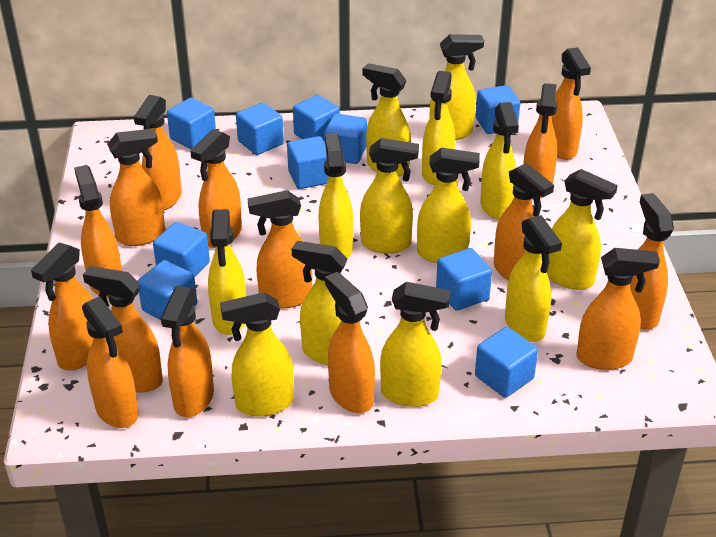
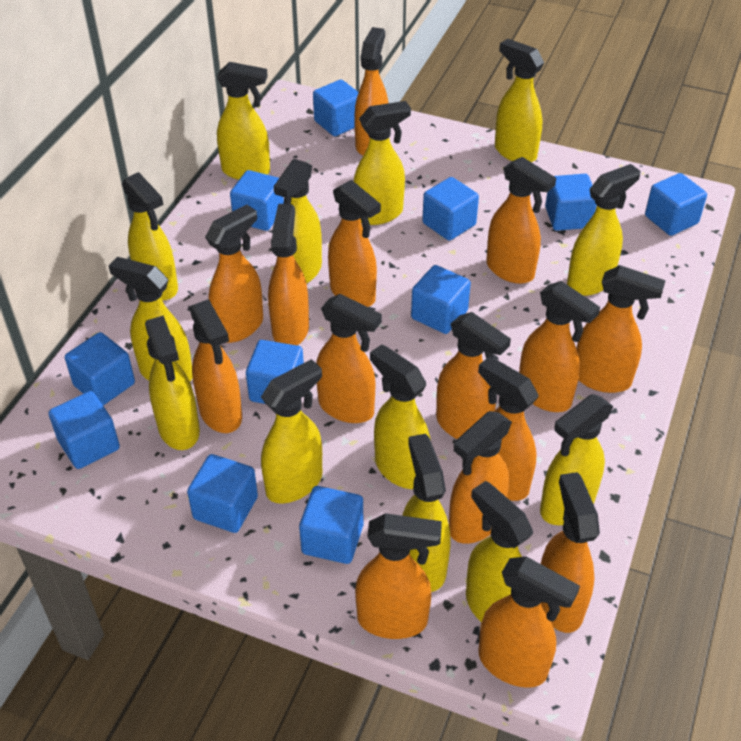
blue cube: 10 -> 11

